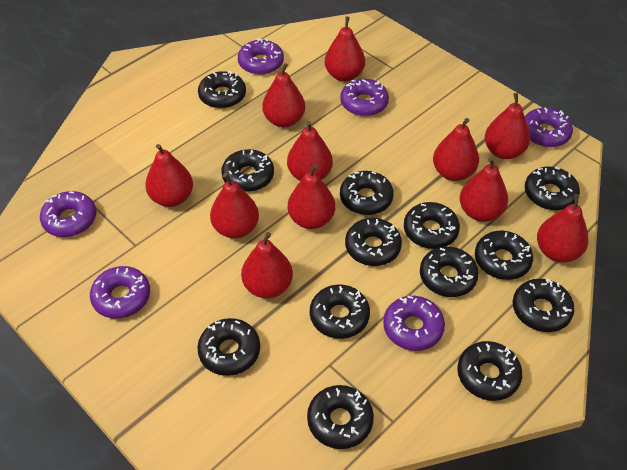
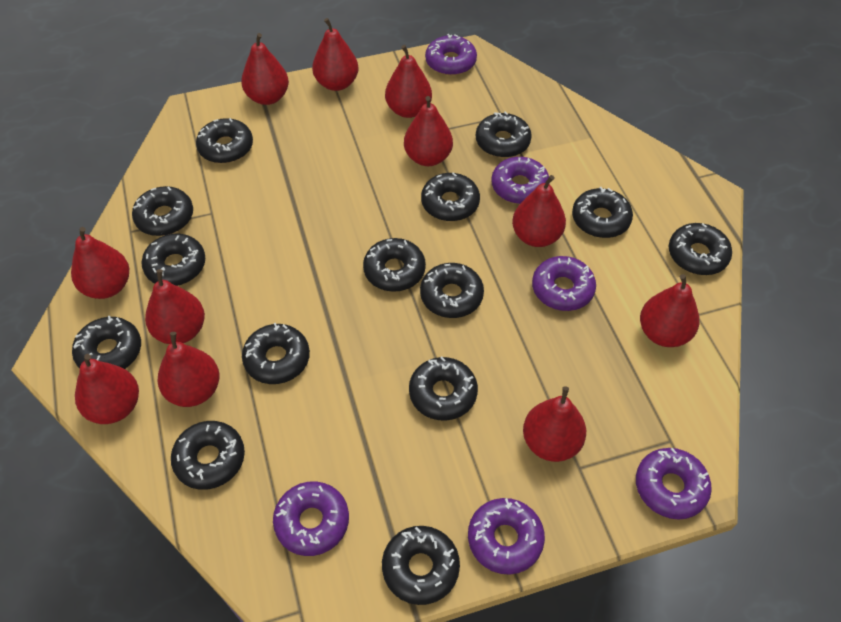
black donut: 13 -> 14

